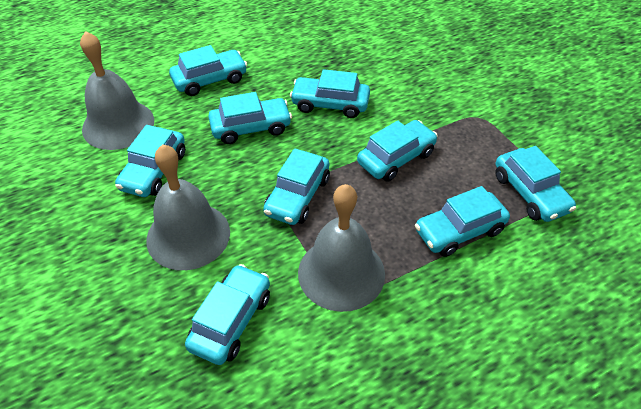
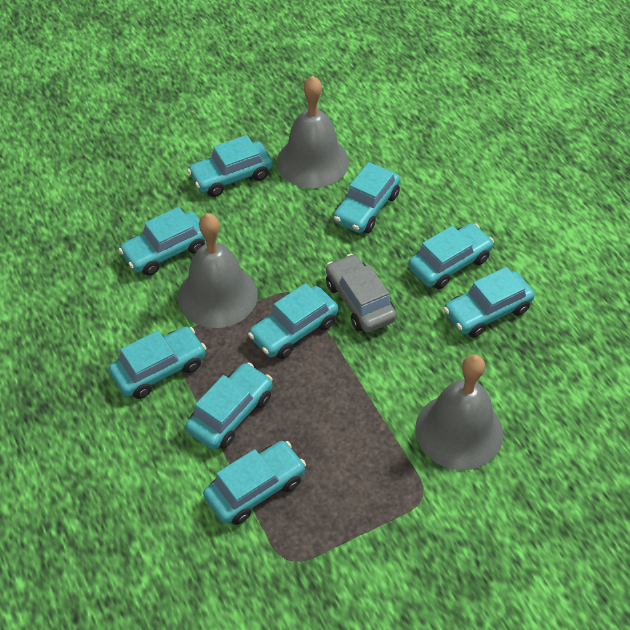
grey car: 0 -> 1

